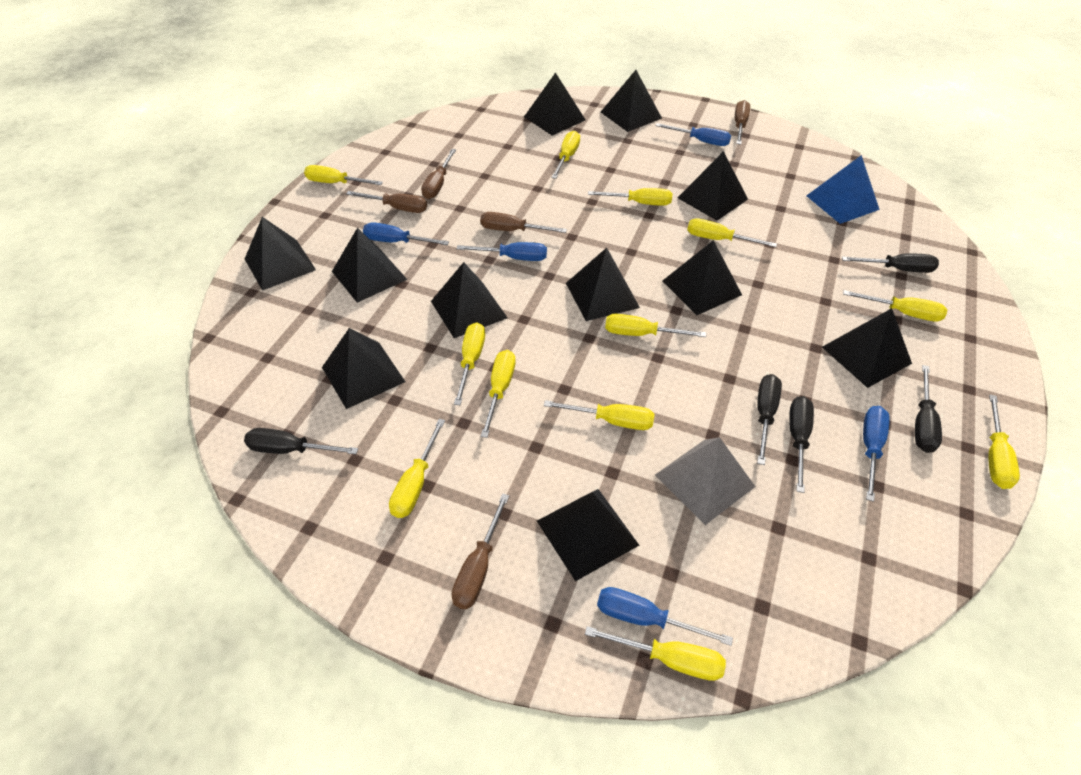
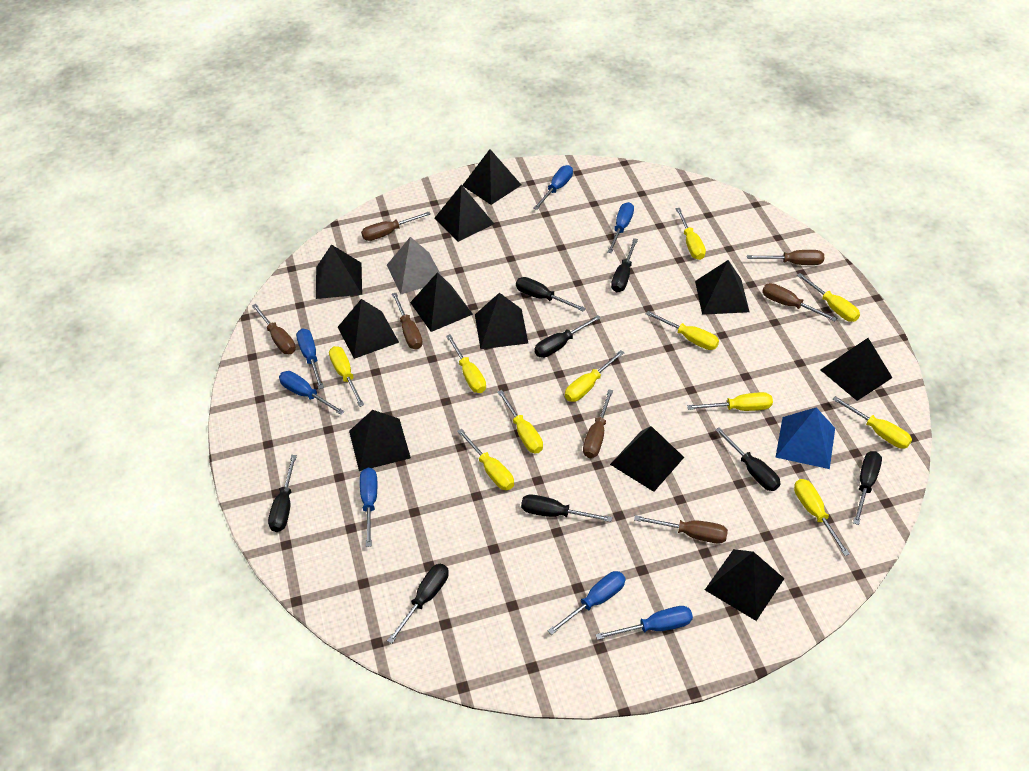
black screwdriver: 5 -> 8
blue screwdriver: 5 -> 7
brown screwdriver: 5 -> 7
yellow screwdriver: 12 -> 11

